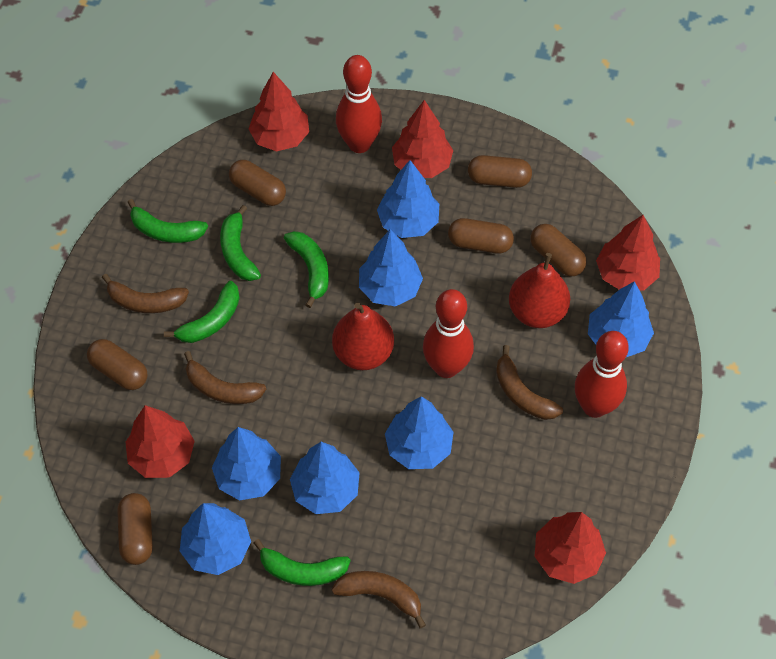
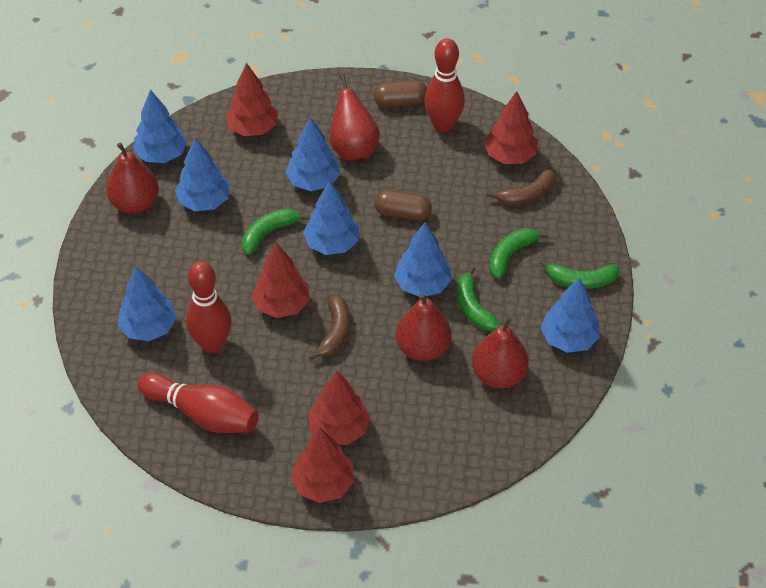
brown banana: 4 -> 2
brown capsule: 6 -> 2
green banana: 5 -> 4
red pear: 2 -> 4

